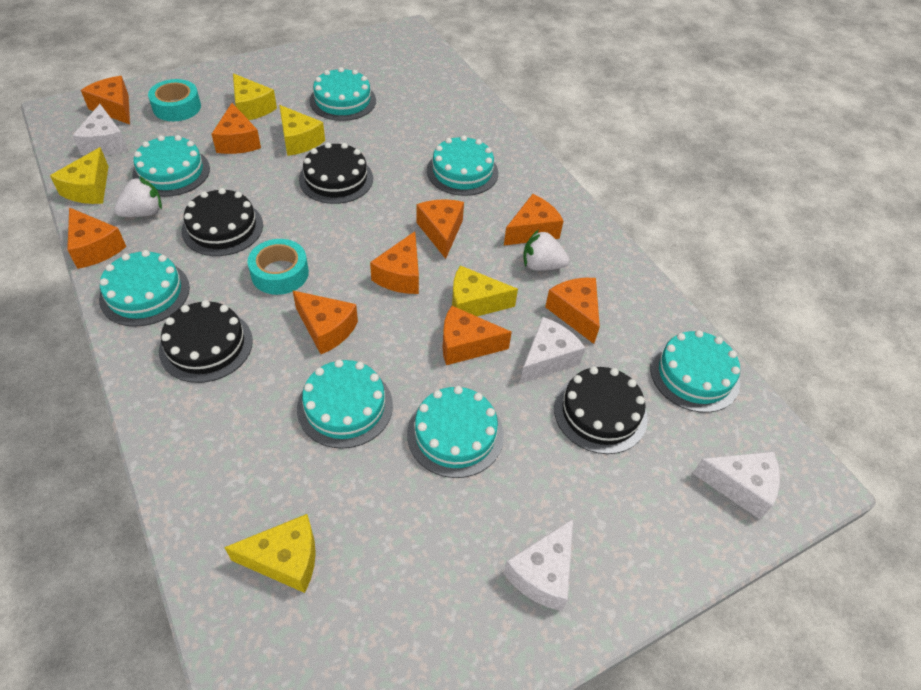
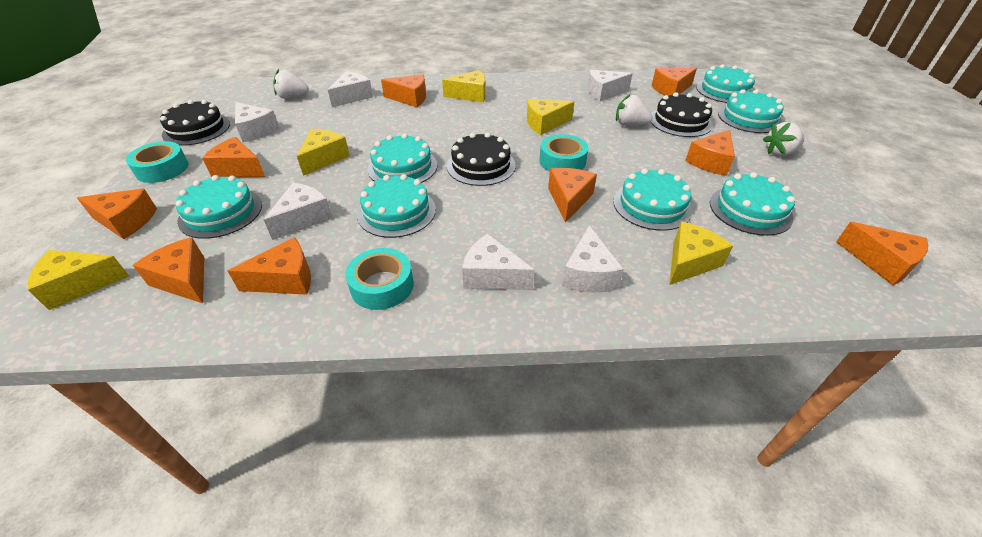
black cake: 4 -> 3
turquoise tape: 2 -> 3
white cheese: 4 -> 6
white strawberry: 2 -> 3

